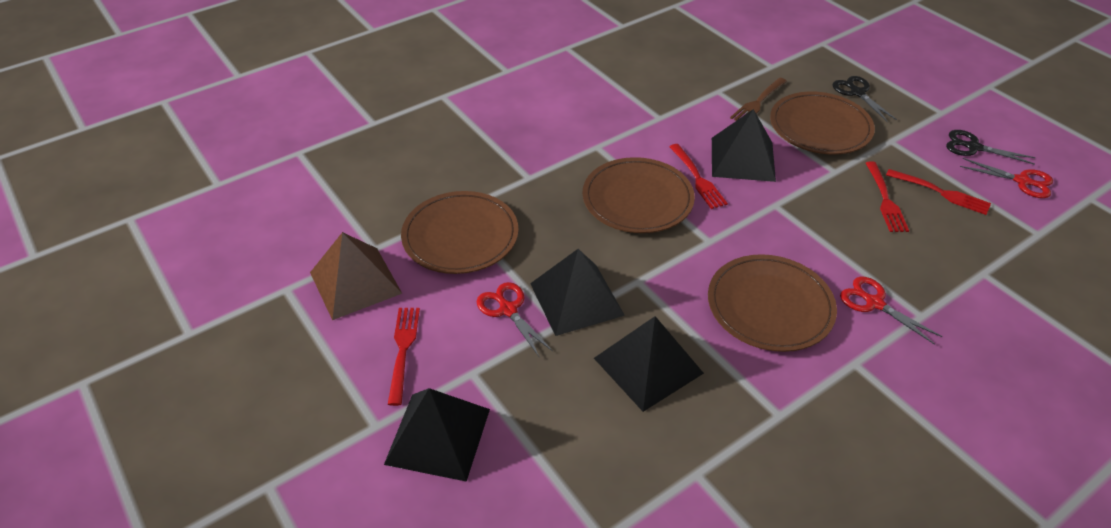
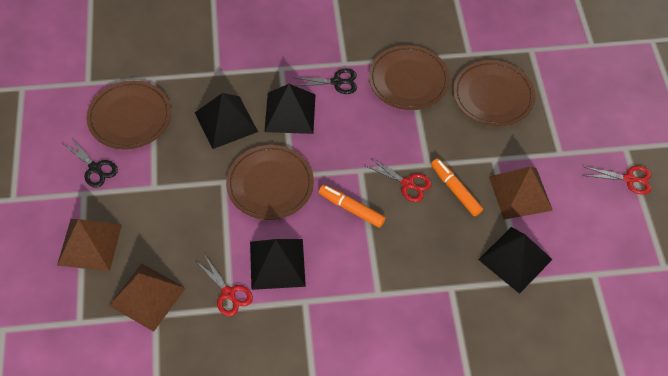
brown fork: 1 -> 0
brown pyramid: 1 -> 3
orange marker: 0 -> 2
red fork: 4 -> 0

